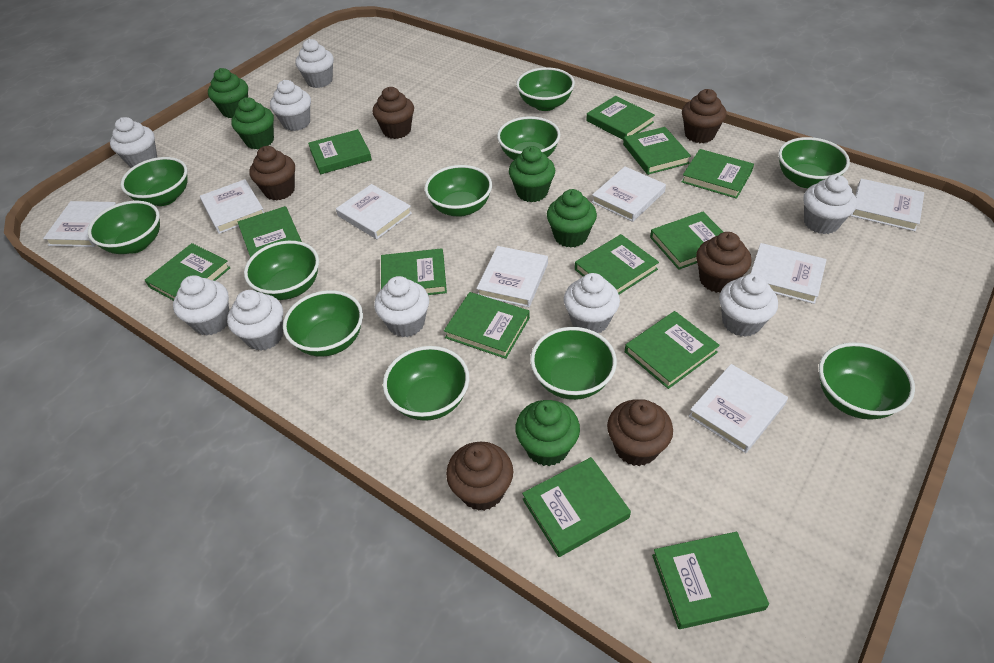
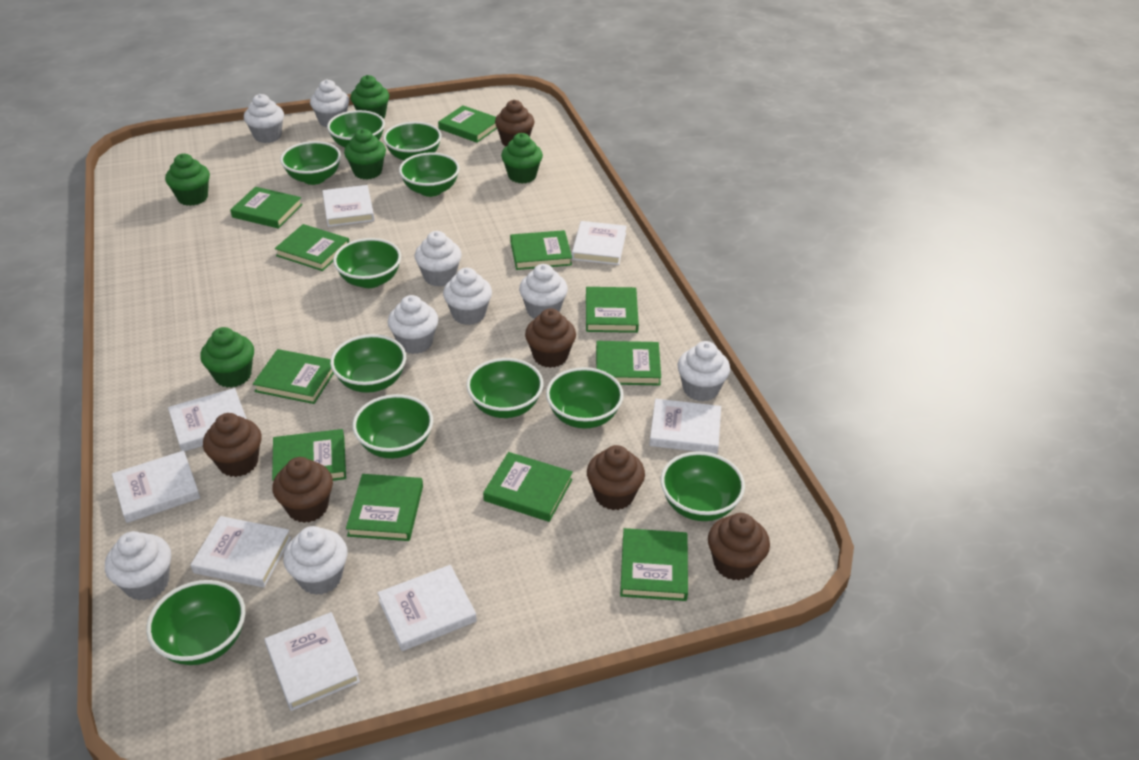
green book: 13 -> 11

